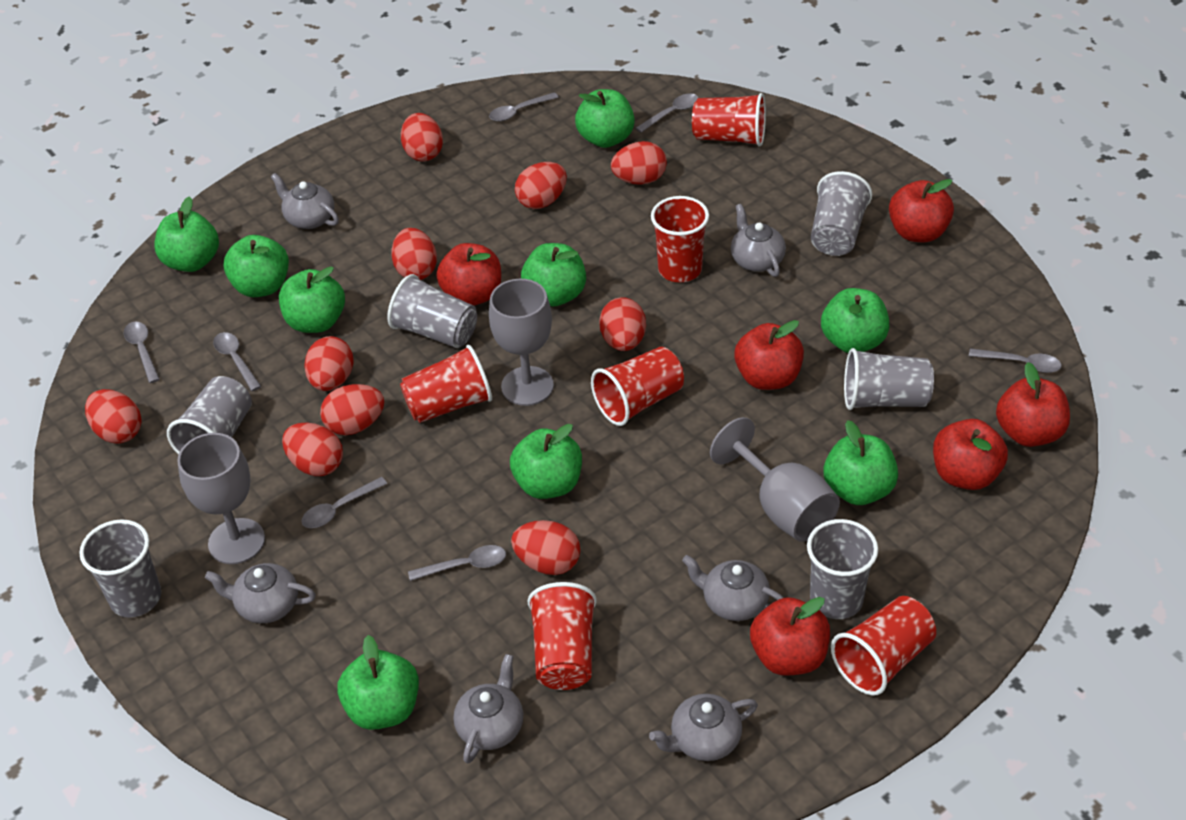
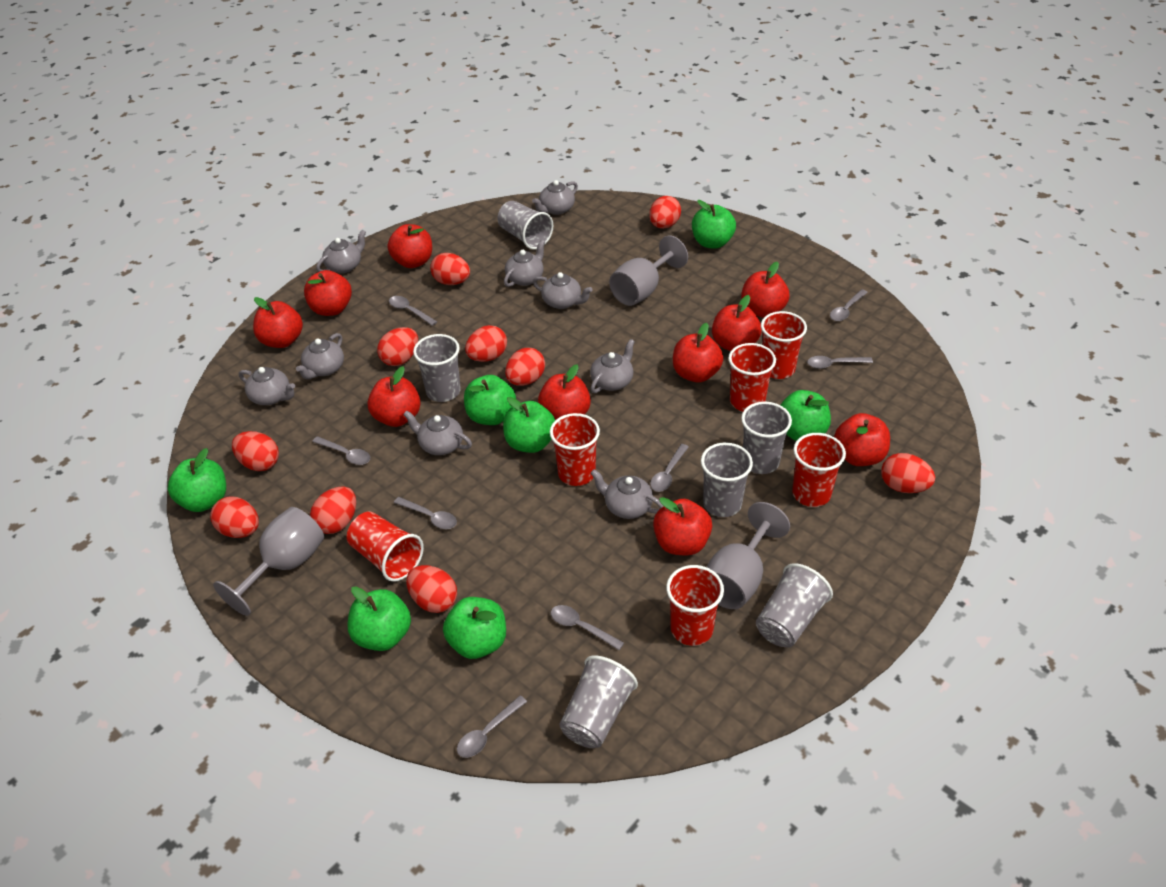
green apple: 9 -> 7
grey spoon: 7 -> 8
grey teapot: 6 -> 9
red apple: 6 -> 10

